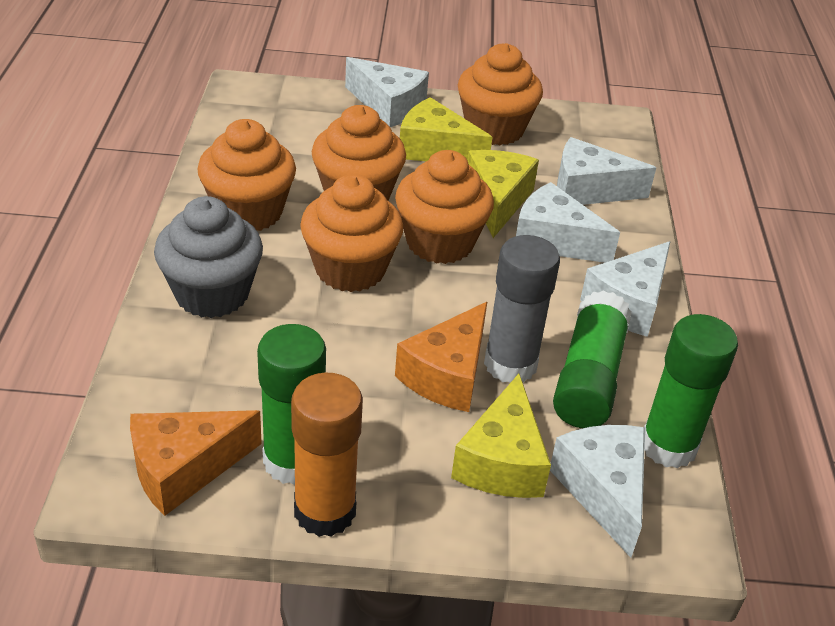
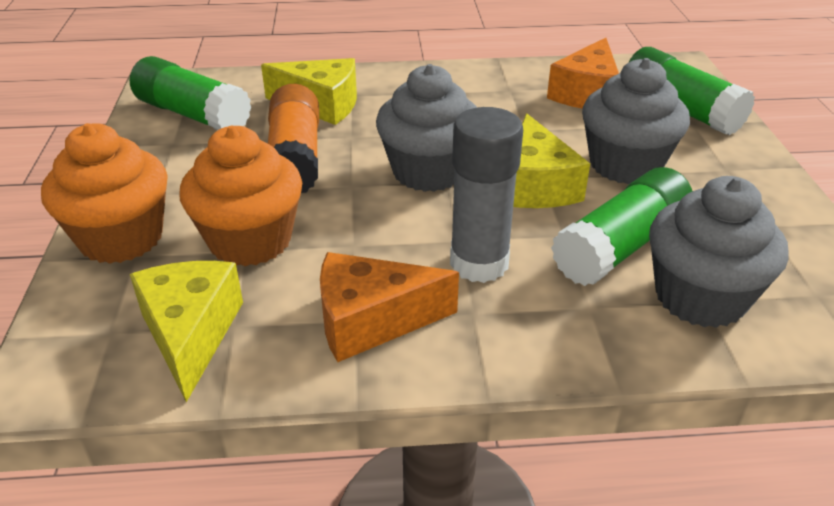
grey cupcake: 1 -> 3
orange cupcake: 5 -> 2
white cheese: 5 -> 0

